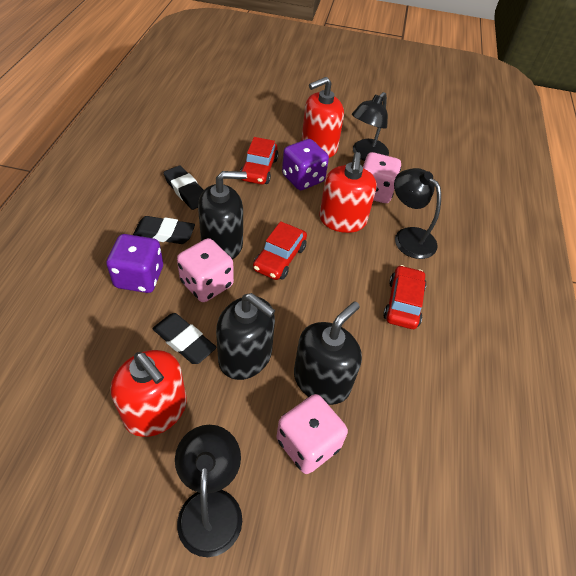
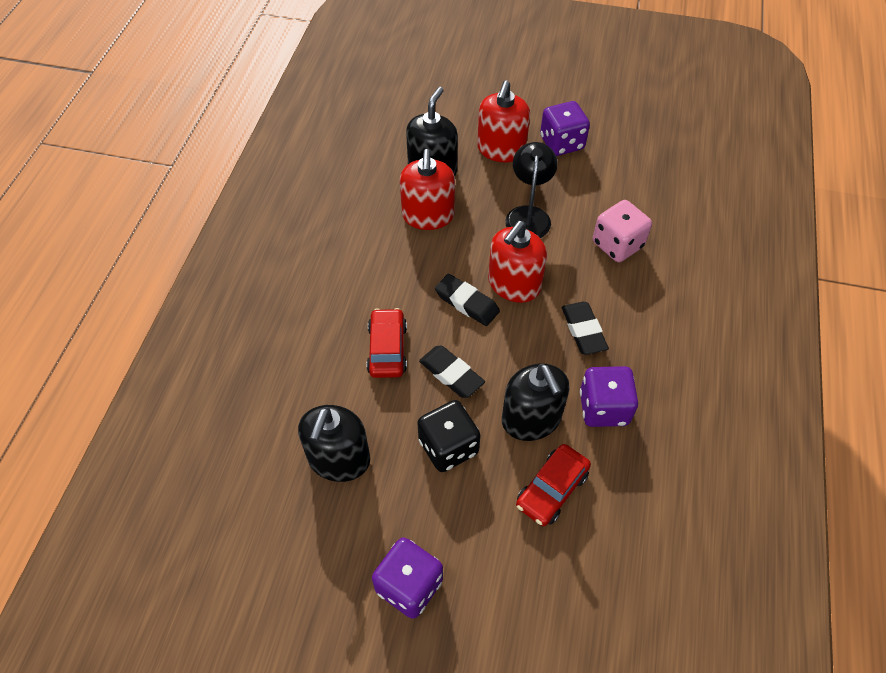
black dice: 0 -> 1
black lamp: 3 -> 1
pink dice: 3 -> 1
purple dice: 2 -> 3
red car: 3 -> 2

